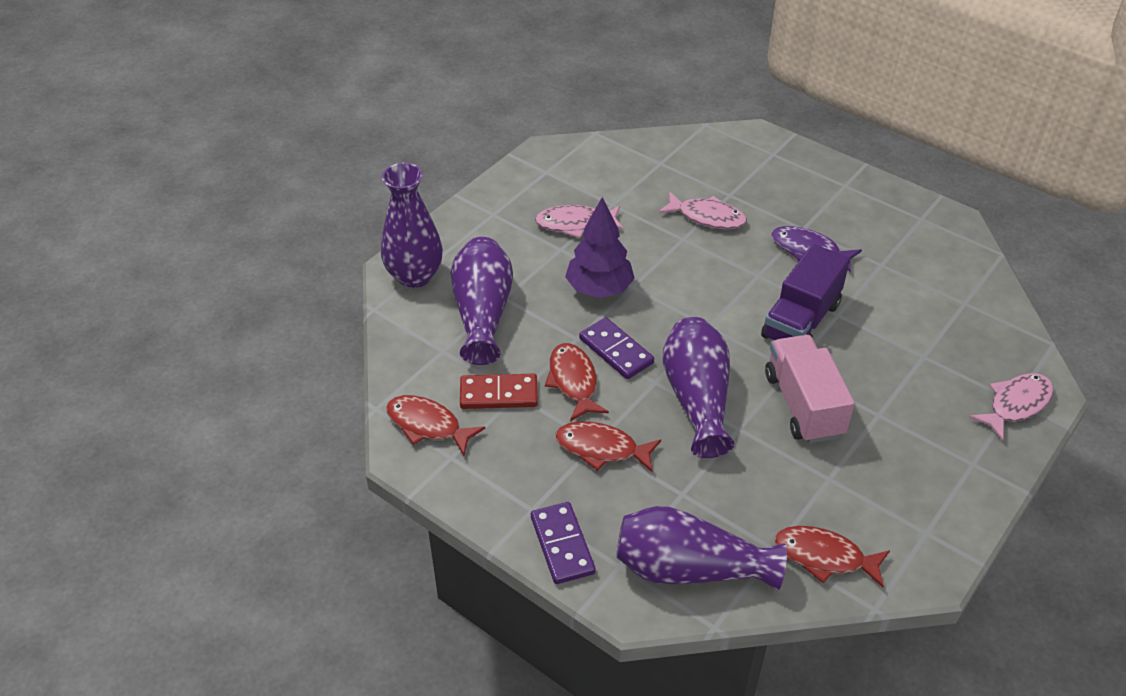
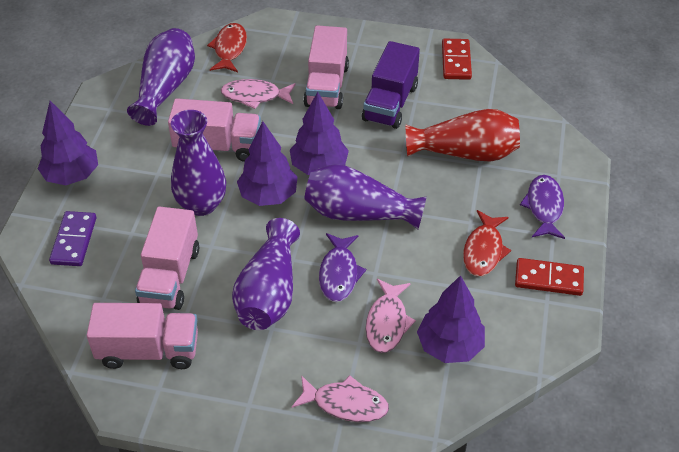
pink truck: 1 -> 4
purple domino: 2 -> 1
purple fish: 1 -> 2
purple tree: 1 -> 4
red domino: 1 -> 2
red fish: 4 -> 2
red vase: 0 -> 1

